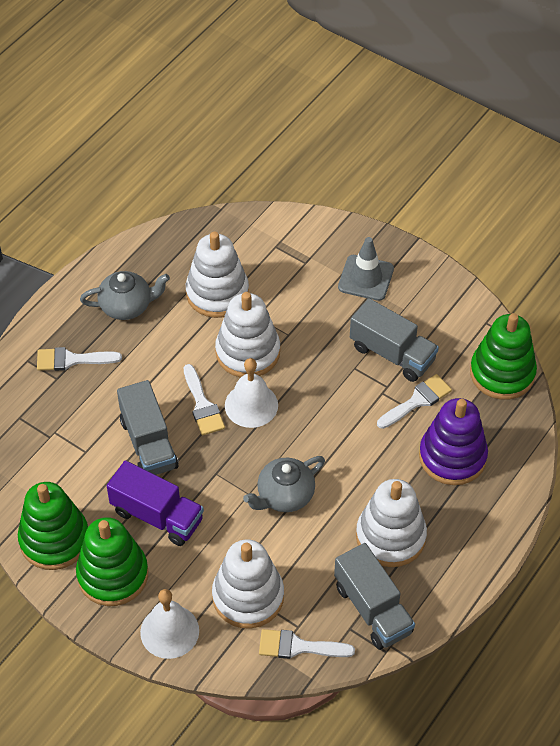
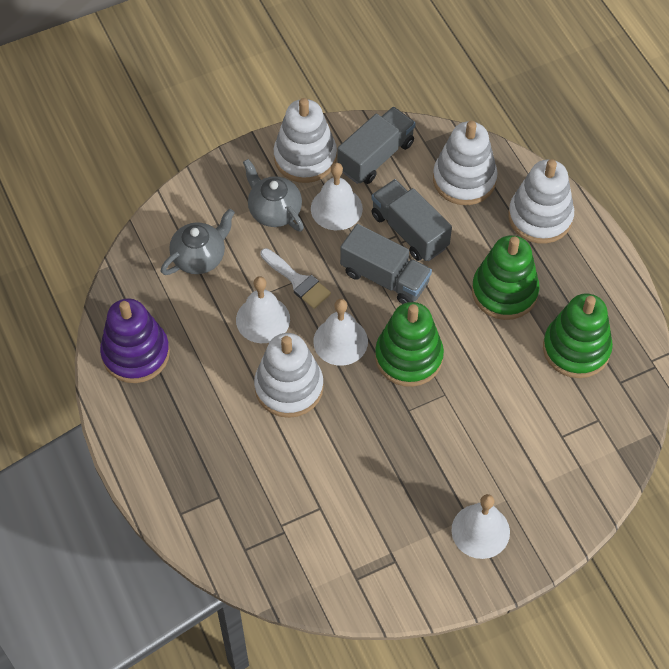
grey traffic cone: 1 -> 0
purple truck: 1 -> 0
white bell: 2 -> 4
white brush: 4 -> 1

